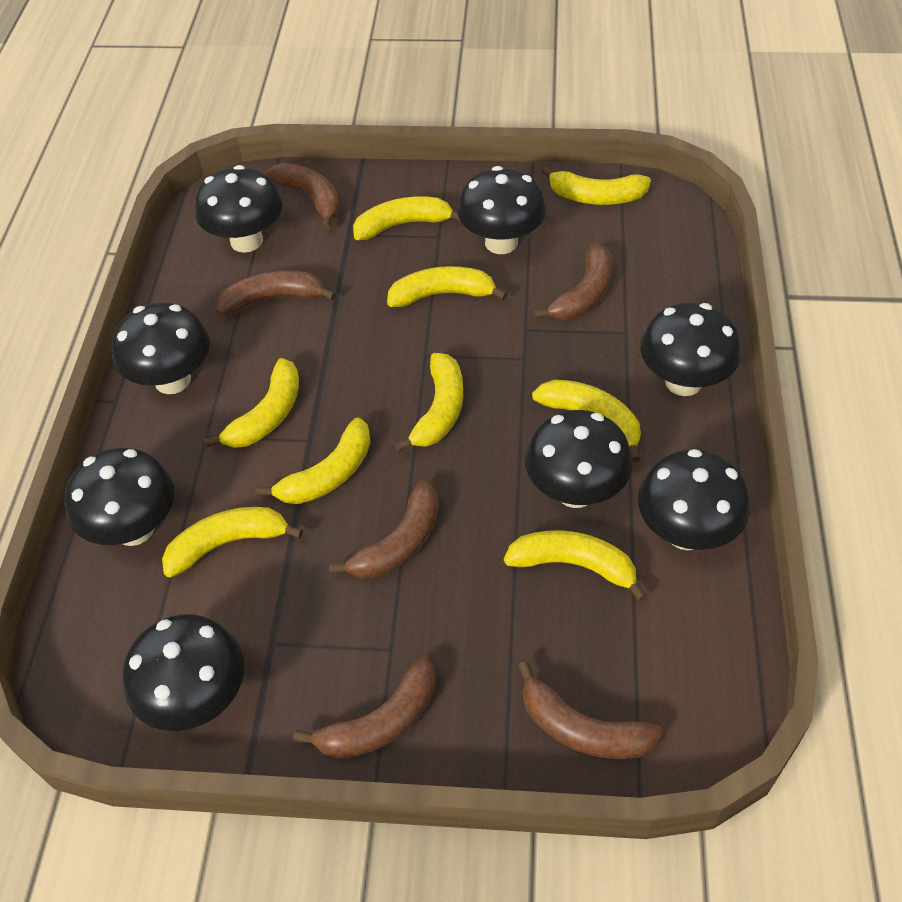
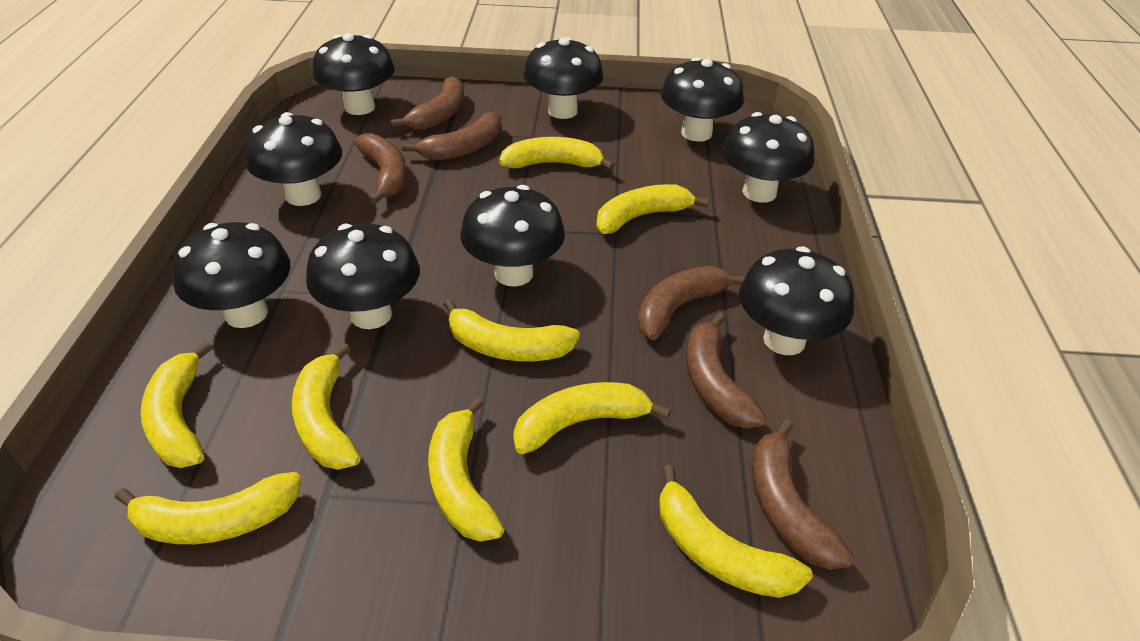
black mushroom: 8 -> 9

